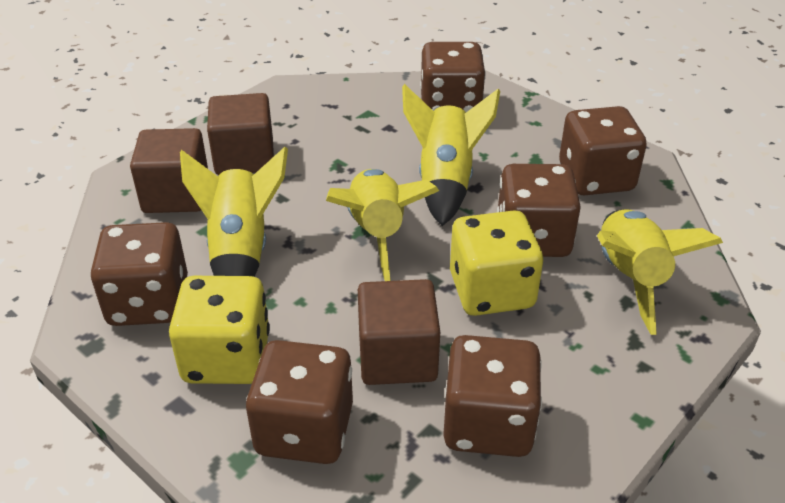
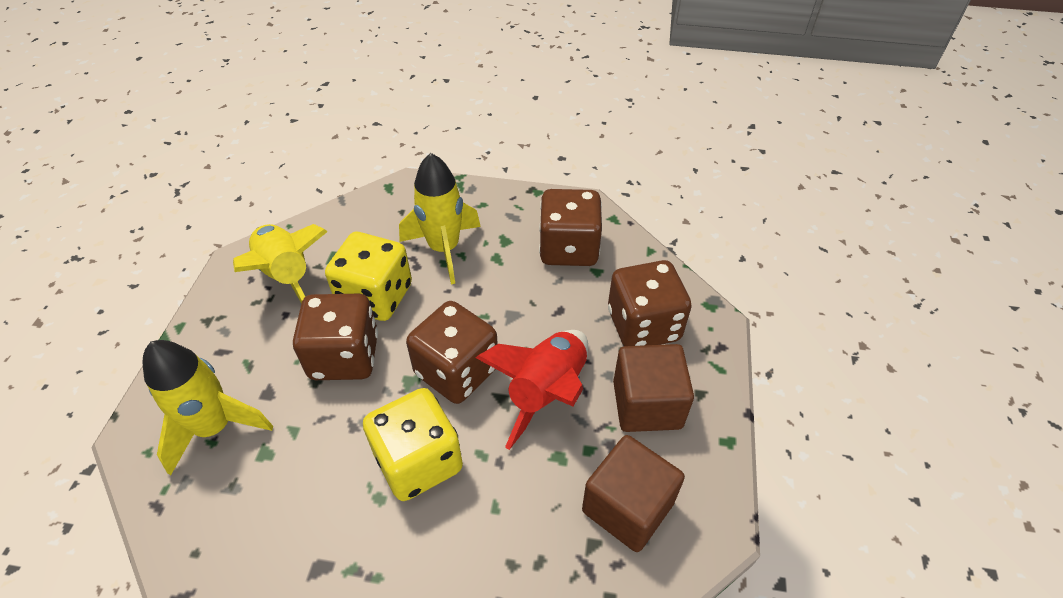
brown cube: 3 -> 2
brown dice: 6 -> 4
red rocket: 0 -> 1
yellow rocket: 4 -> 3

